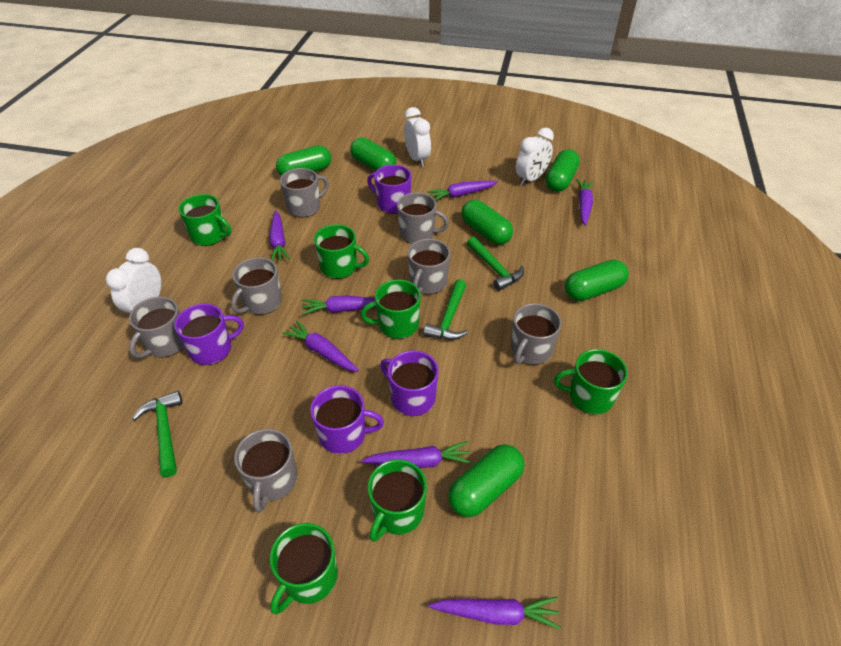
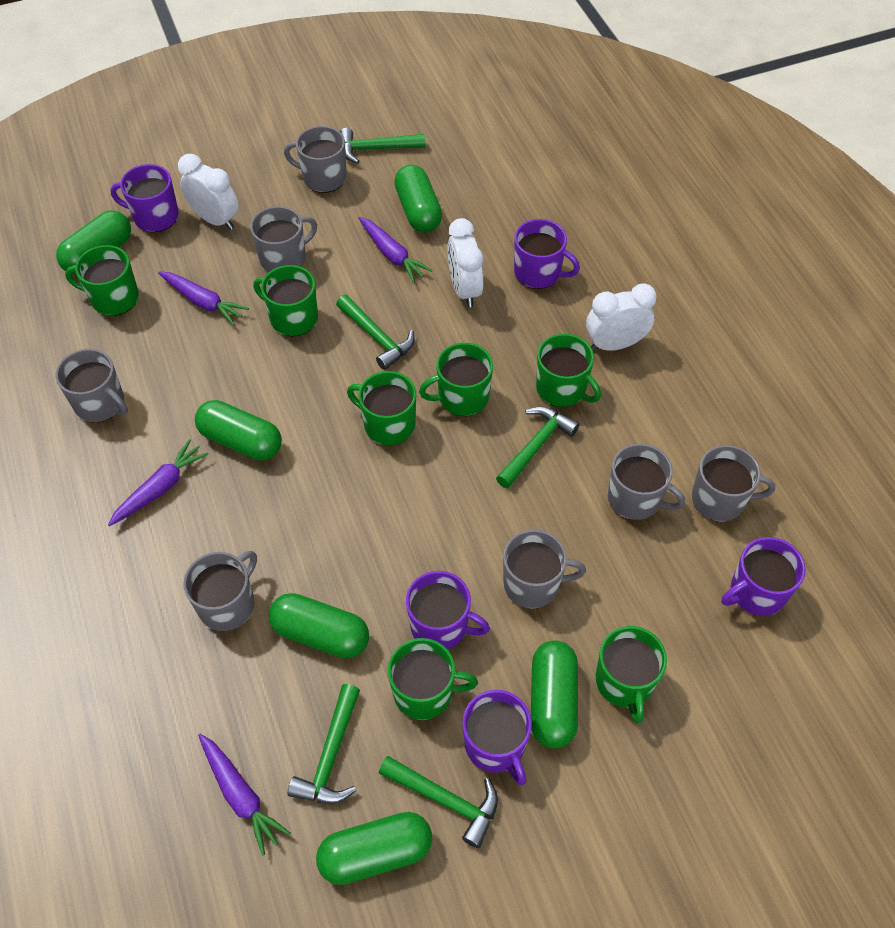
green hammer: 3 -> 5
green mug: 6 -> 7
purple carrot: 7 -> 4
purple mug: 4 -> 5

